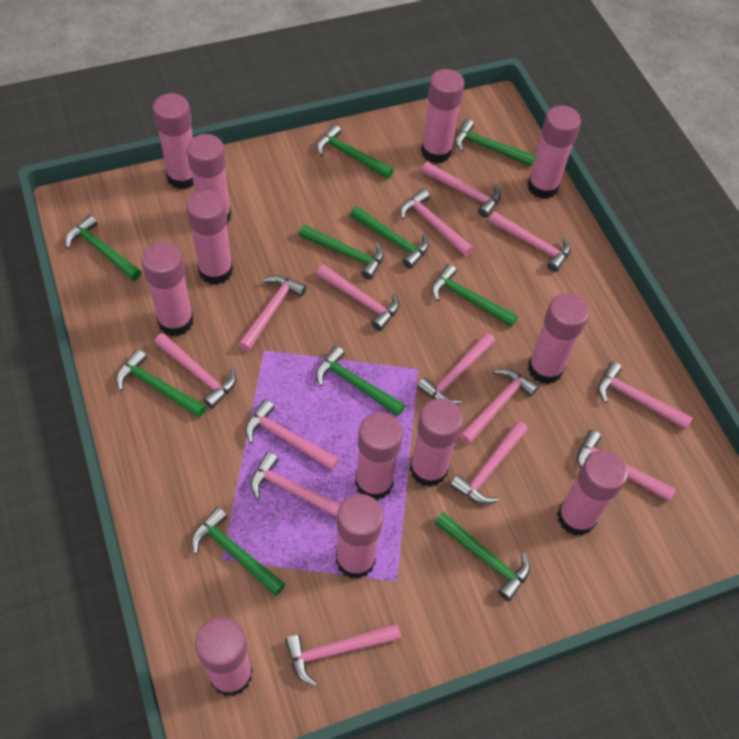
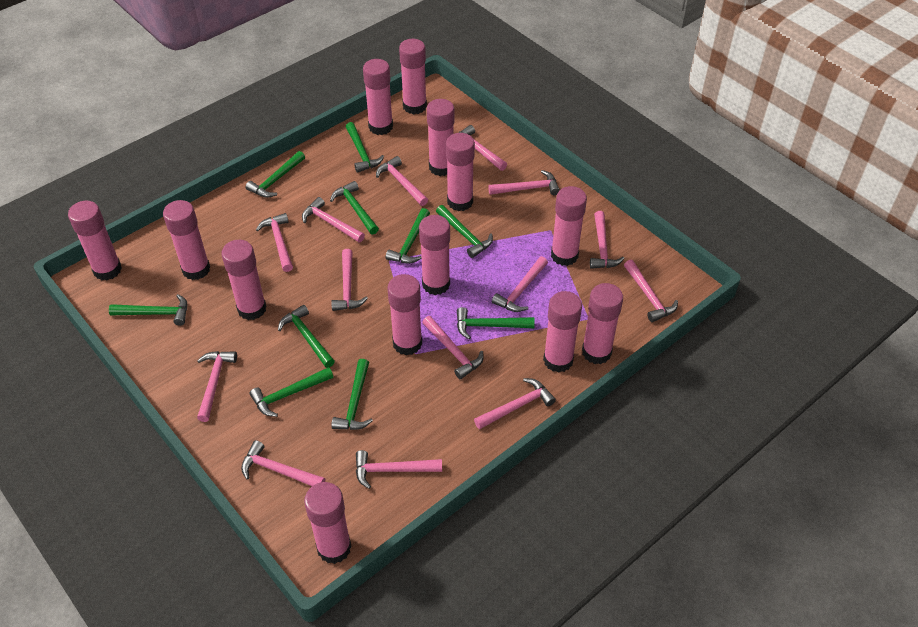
pink glue stick: 12 -> 13

